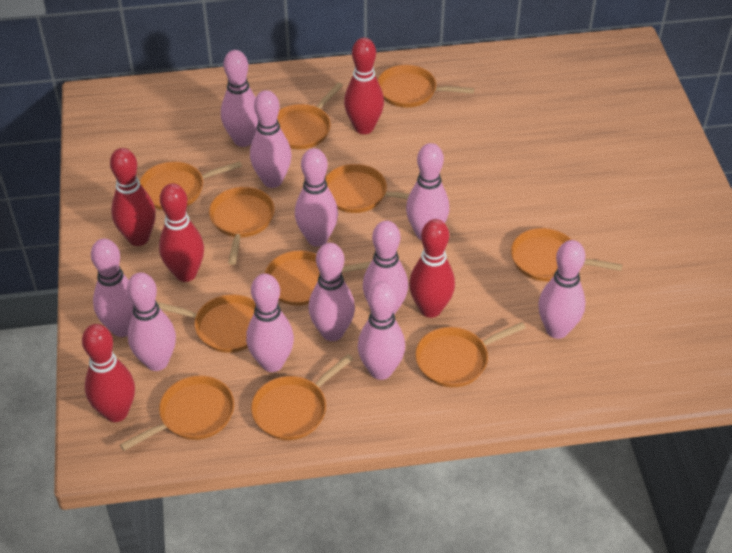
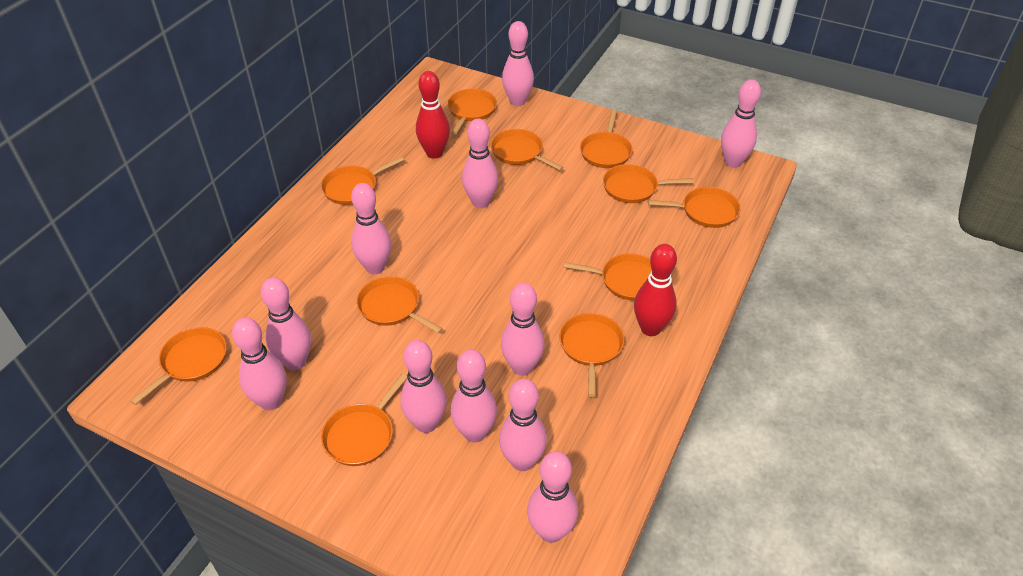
red bowling pin: 5 -> 2

